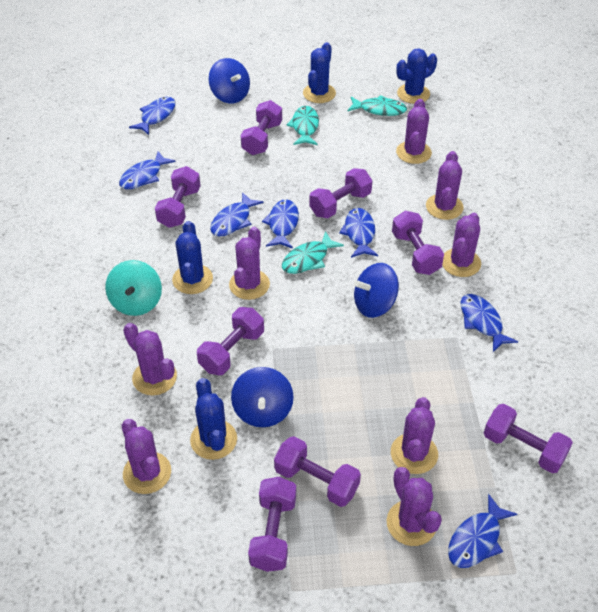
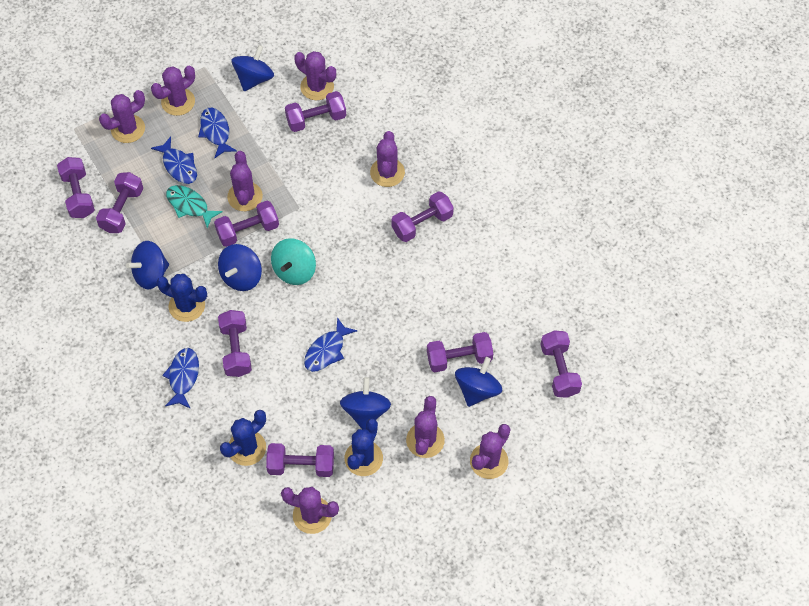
blue cactus: 4 -> 3
blue fish: 7 -> 4
blue spinning top: 3 -> 5
purple dumbbell: 8 -> 9
turquoise fish: 3 -> 1

